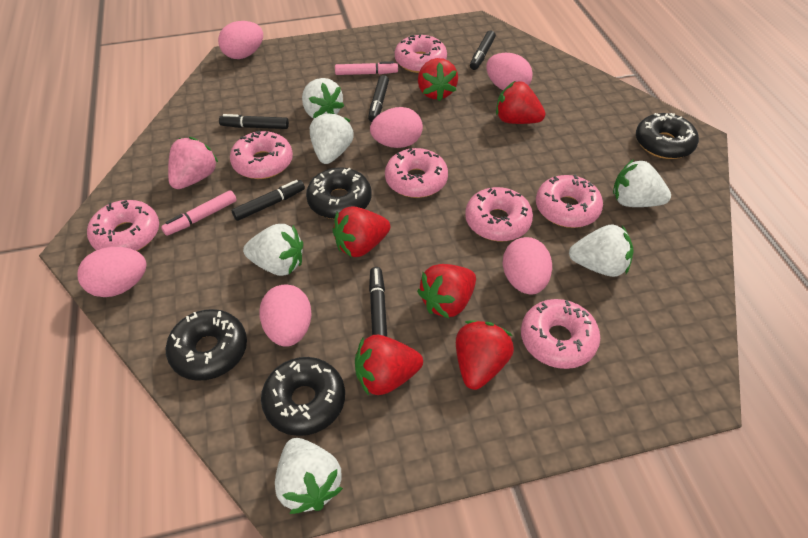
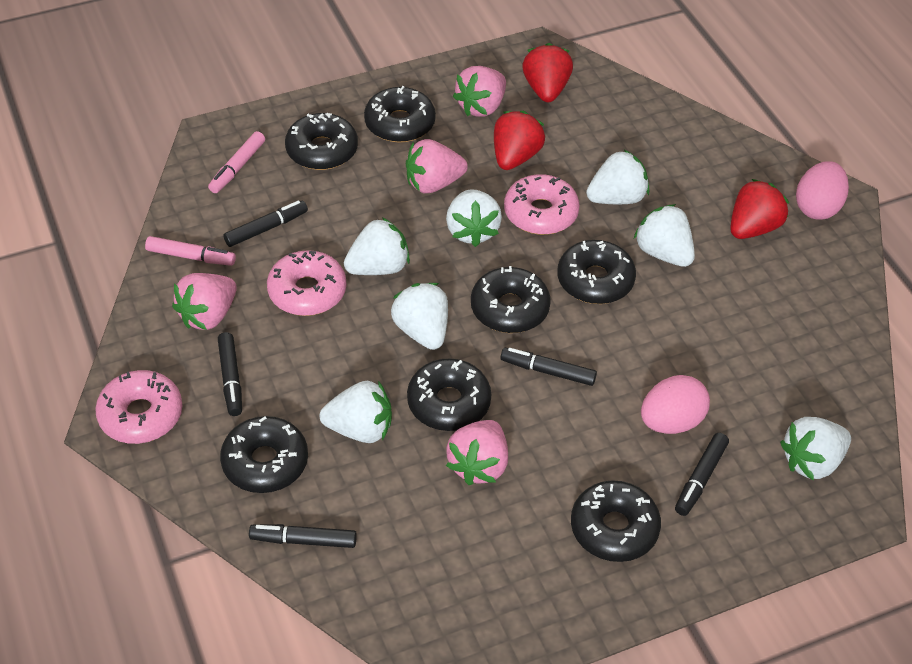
black donut: 4 -> 7
pink donut: 7 -> 3
pink egg: 6 -> 2
pink strawberry: 1 -> 4
red strawberry: 6 -> 3
white strawberry: 6 -> 7

